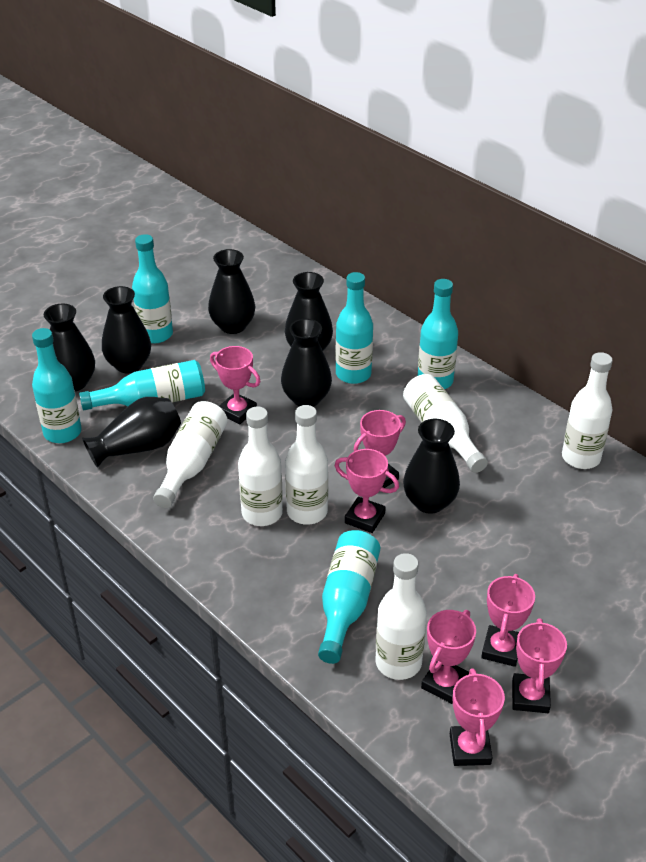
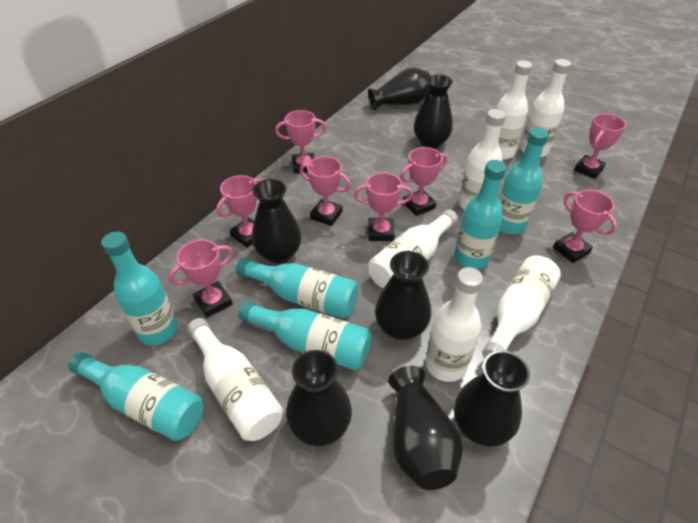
pink trophy: 7 -> 8
white bottle: 6 -> 7

